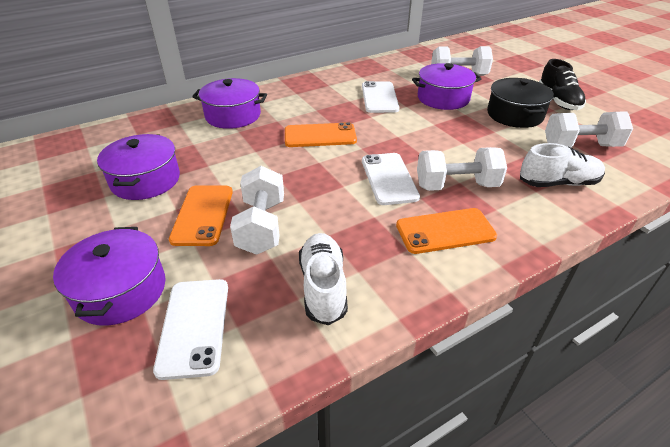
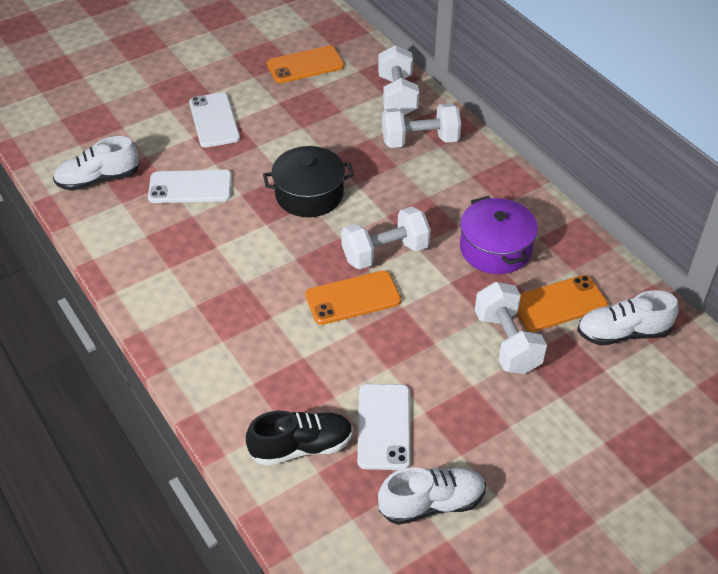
purple pot: 4 -> 1
white shoe: 2 -> 3

